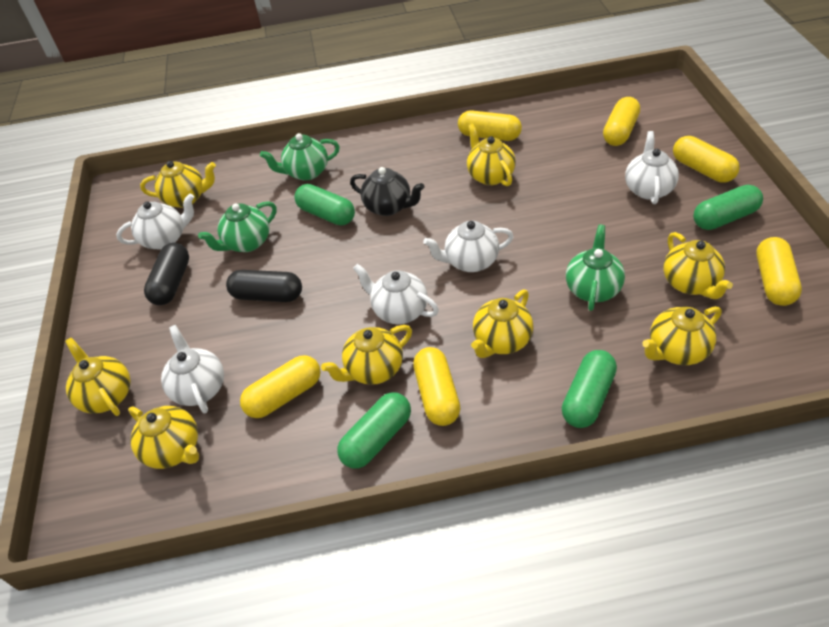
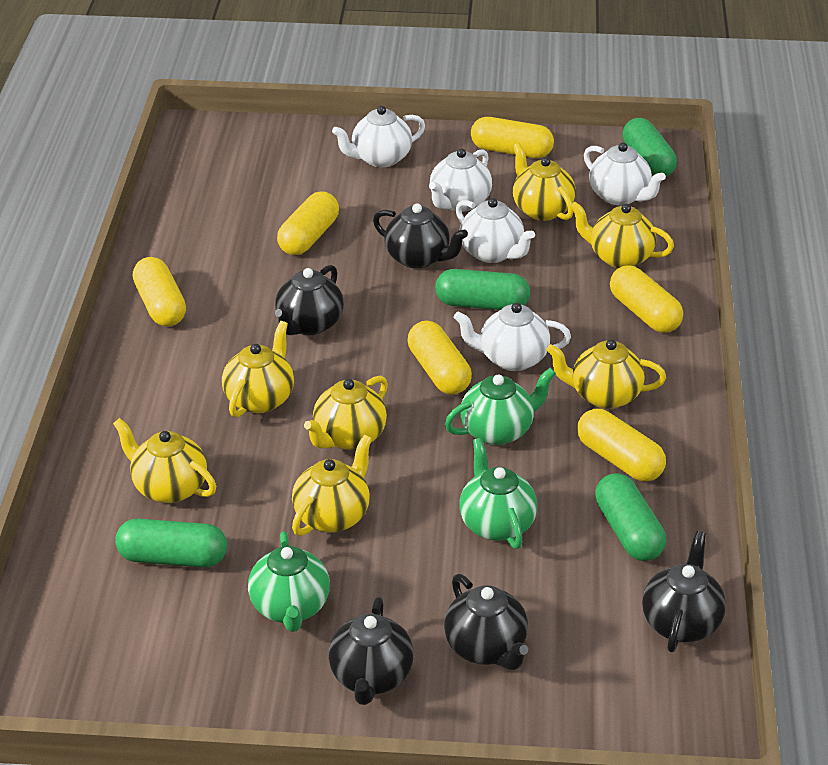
black capsule: 2 -> 0
black teapot: 1 -> 5
yellow teapot: 8 -> 7

